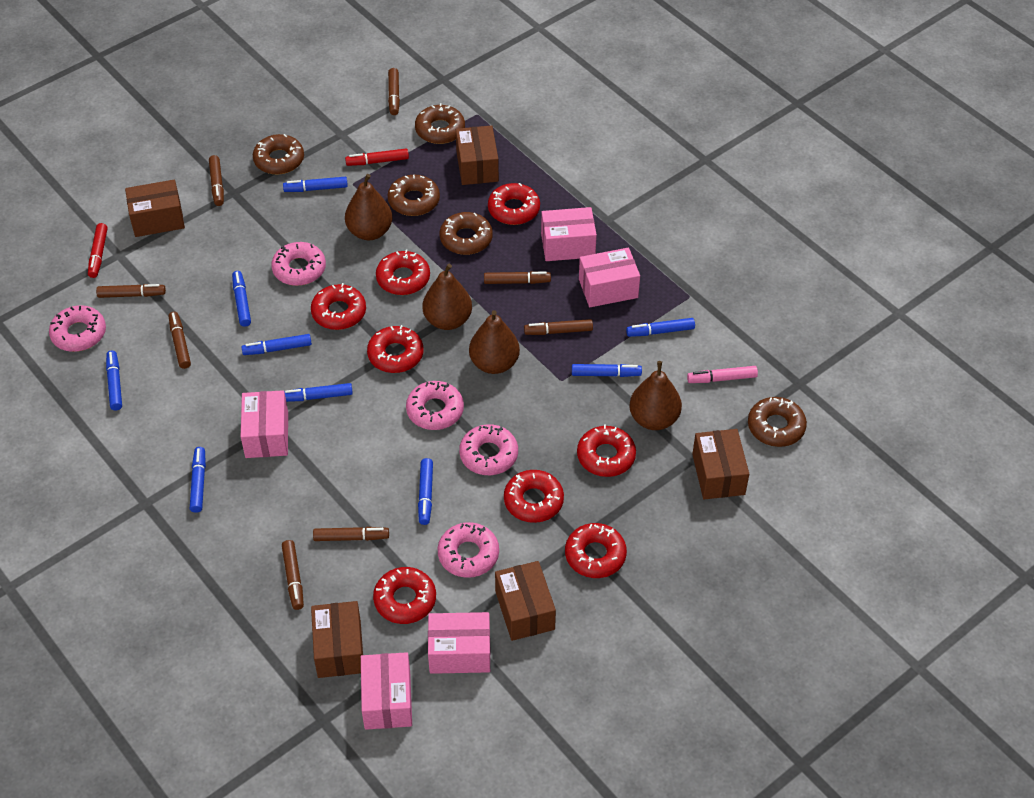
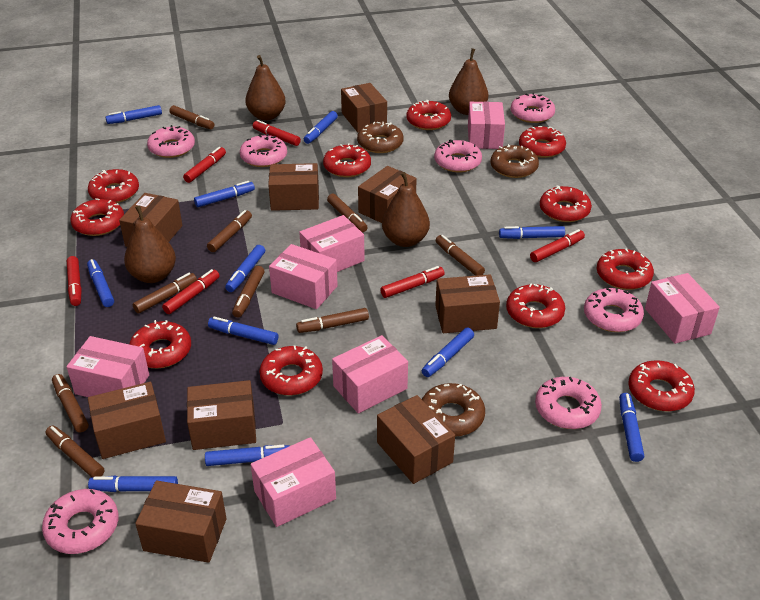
blue marker: 9 -> 11
brown box: 5 -> 9
brown donut: 5 -> 3
brown marker: 8 -> 9
pink box: 5 -> 7
pink donut: 5 -> 7
pink marker: 1 -> 0
red donut: 8 -> 11
red marker: 2 -> 6

